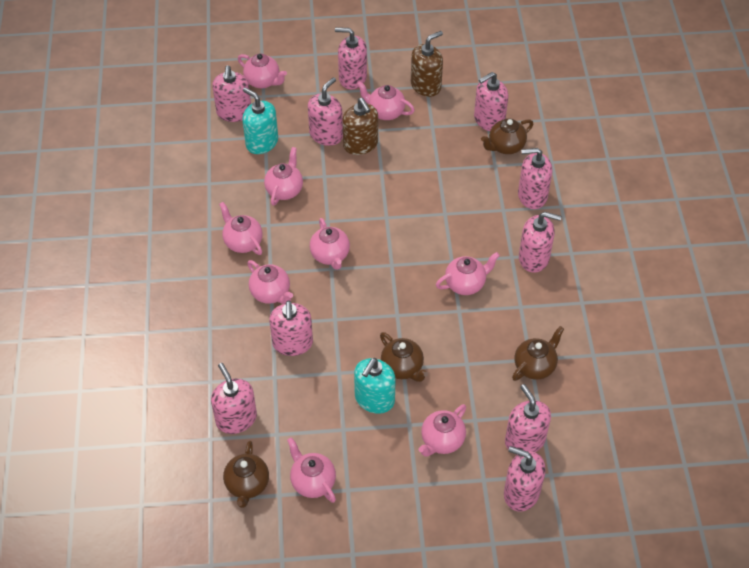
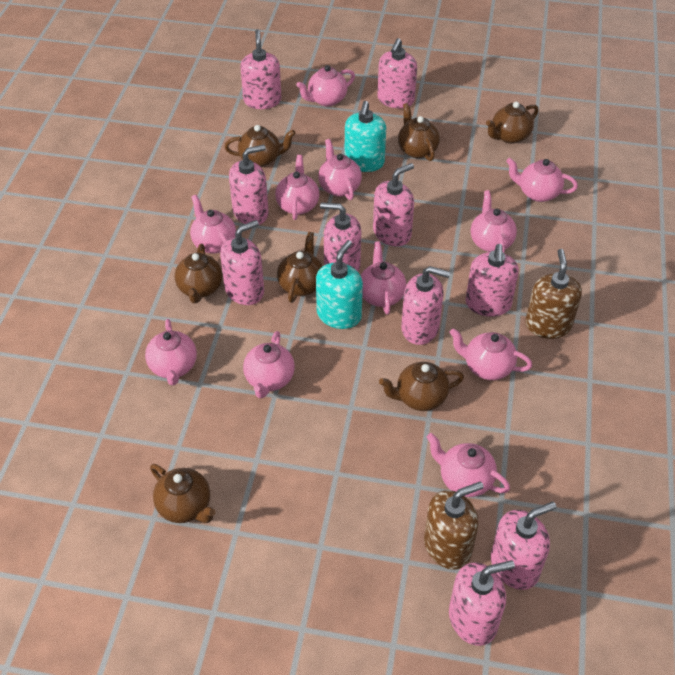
brown teapot: 4 -> 7
pink teapot: 9 -> 11

